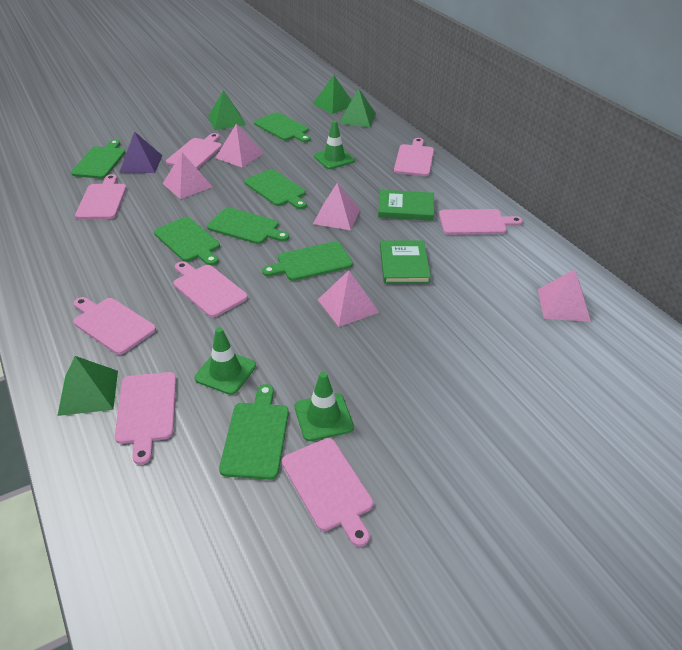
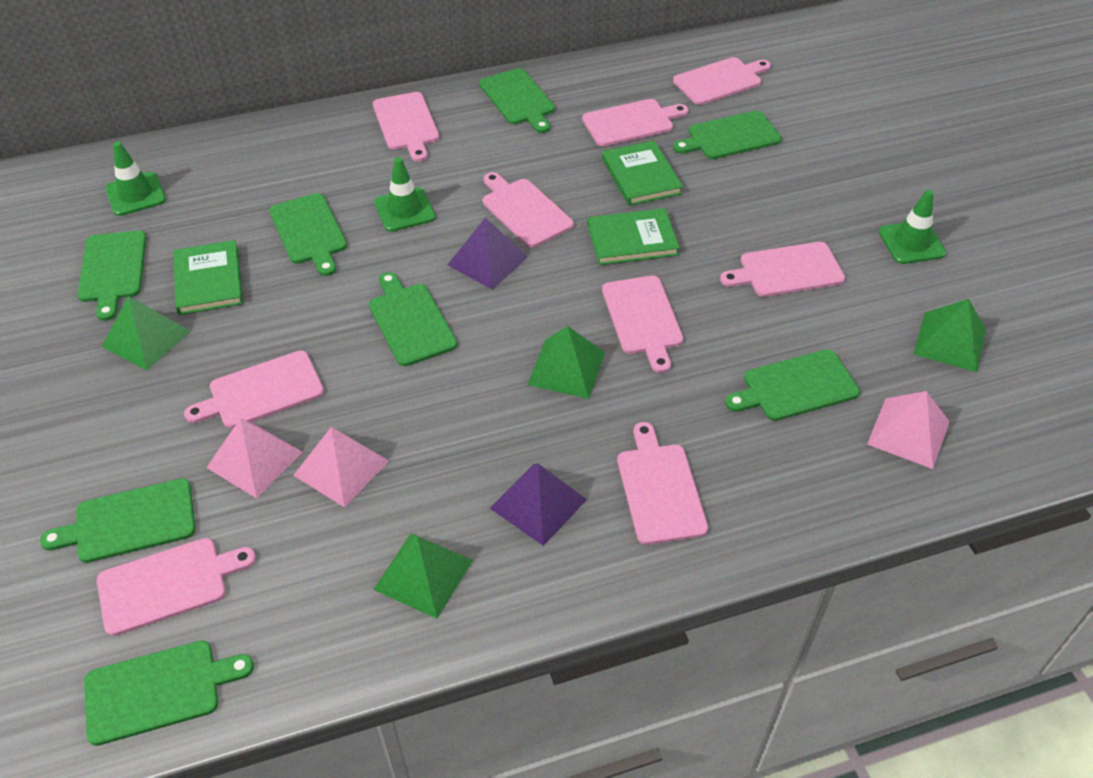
green book: 2 -> 3
green cutting board: 7 -> 8
pink cutting board: 8 -> 9
pink pyramid: 5 -> 3
purple pyramid: 1 -> 2

